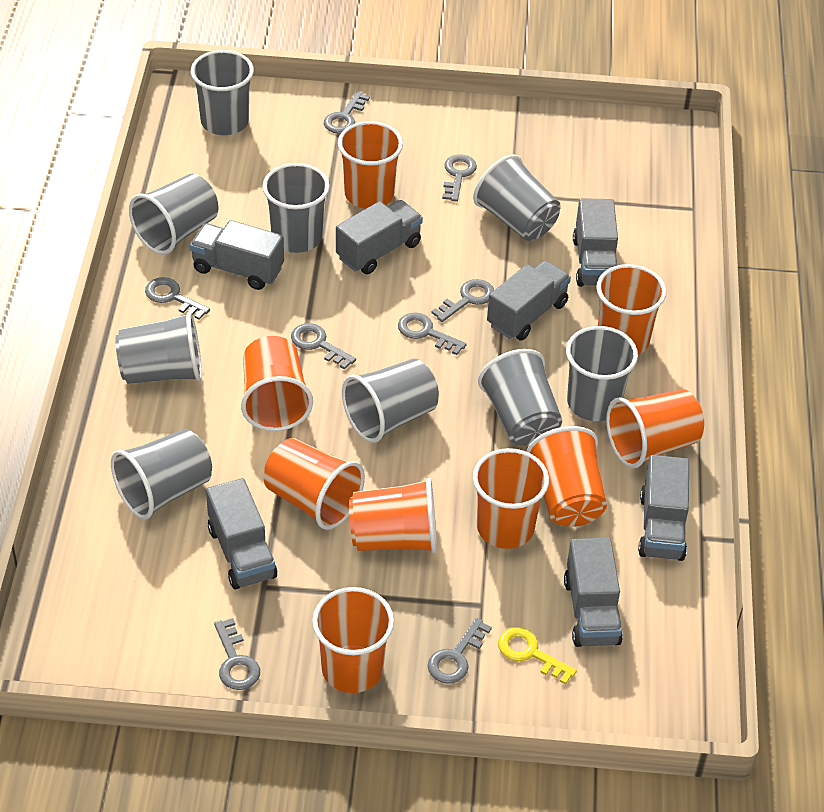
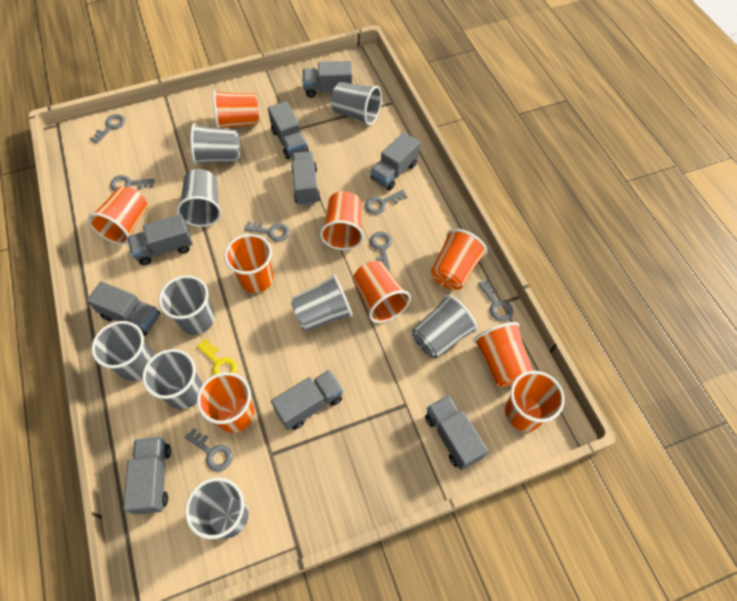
grey key: 8 -> 7
grey truck: 7 -> 9

